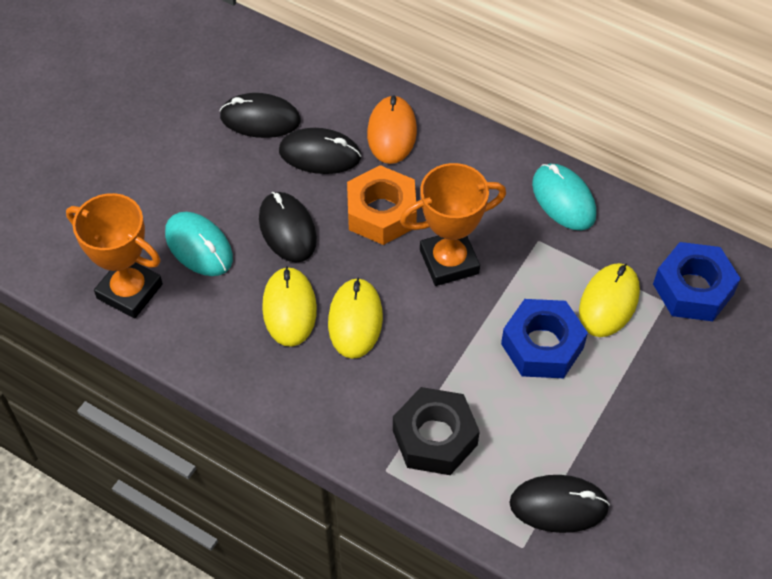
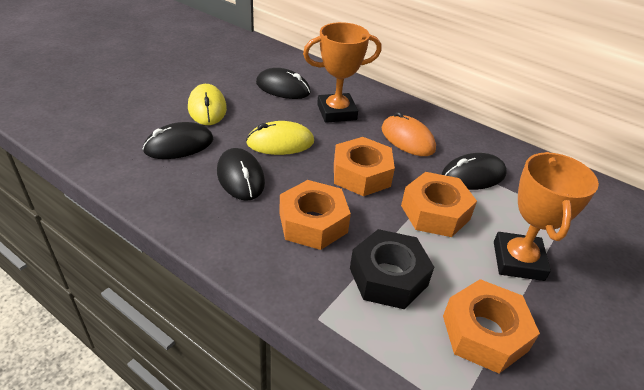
blue nut: 2 -> 0
orange nut: 1 -> 4
turquoise mouse: 2 -> 0
yellow mouse: 3 -> 2

